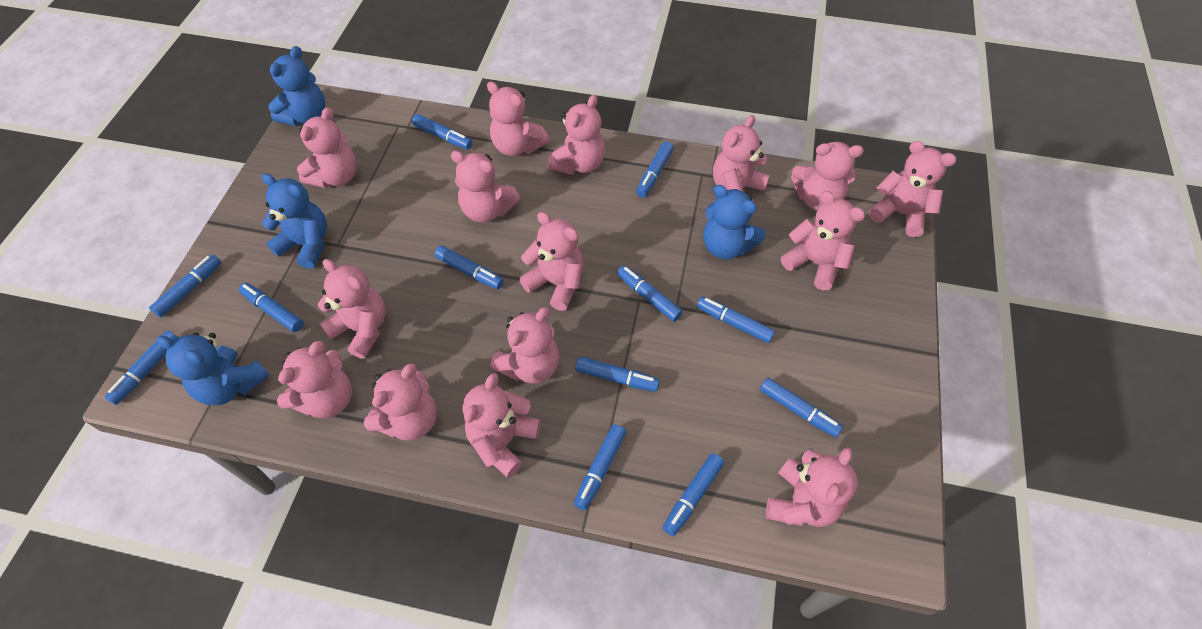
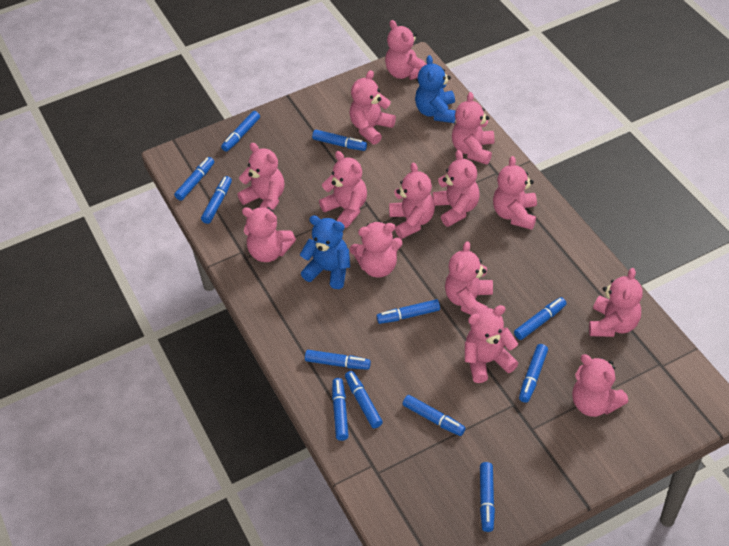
blue teddy bear: 4 -> 2
pink teddy bear: 15 -> 14

